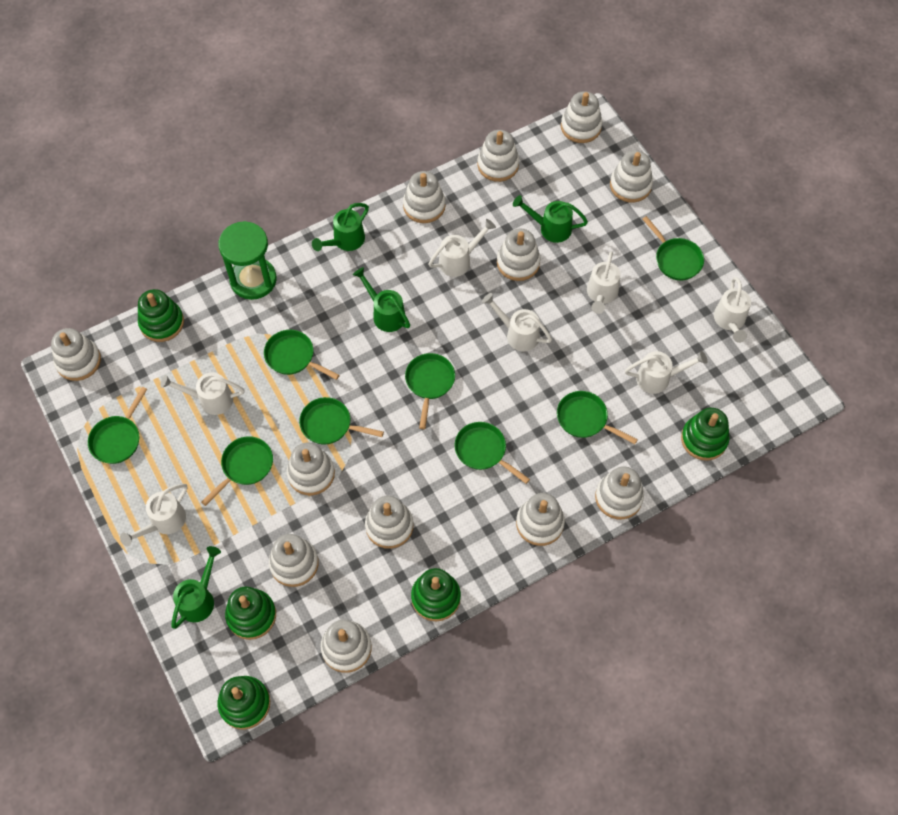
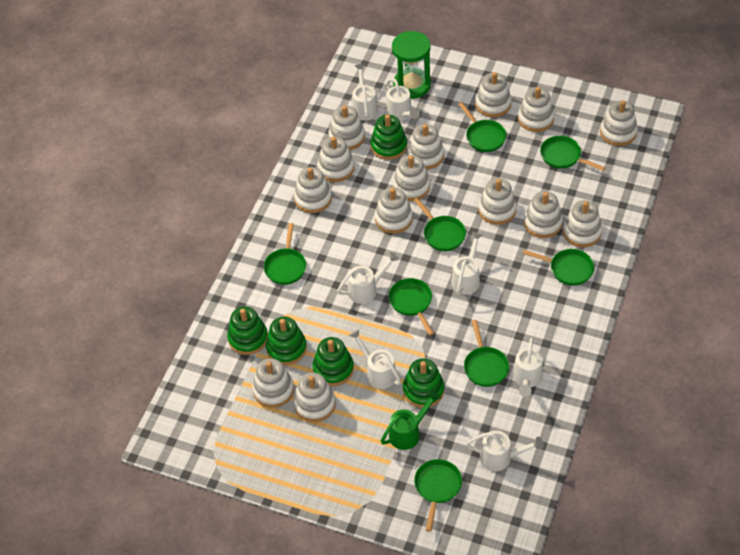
green watering can: 4 -> 1
white stacking toy: 12 -> 14

